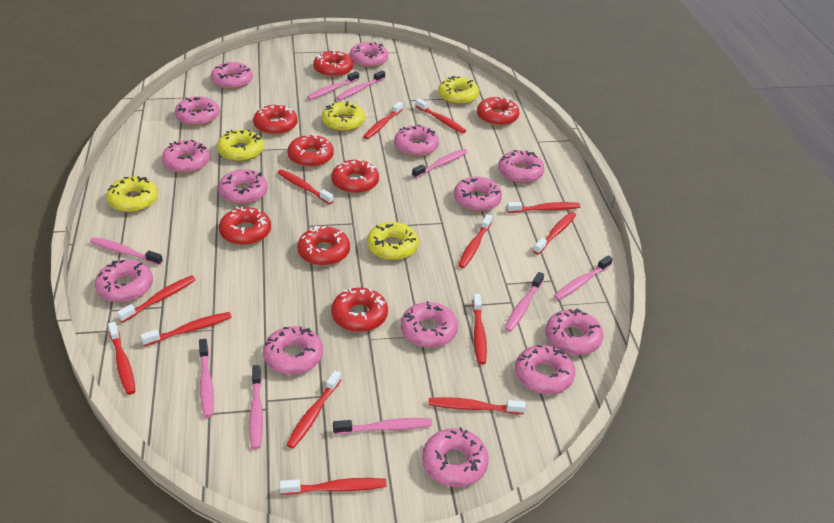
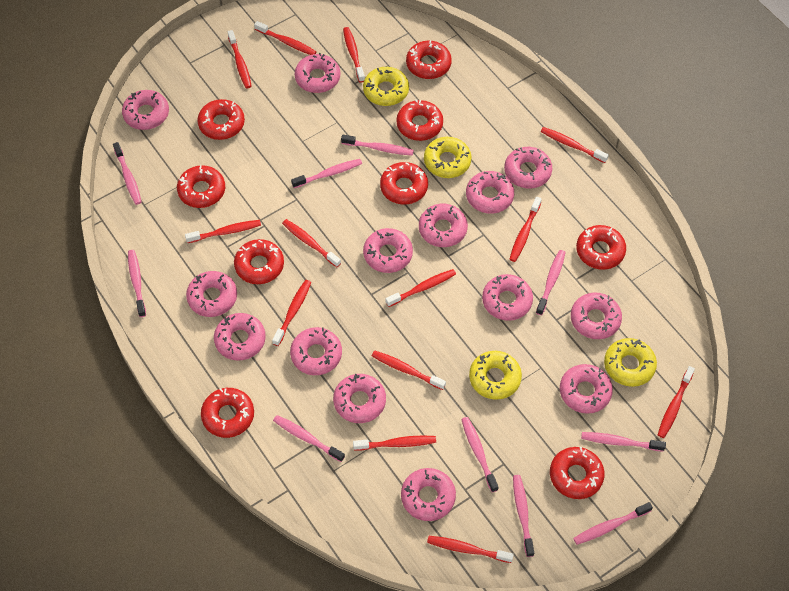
pink toothbrush: 9 -> 10
red donut: 8 -> 9
yellow donut: 5 -> 4

